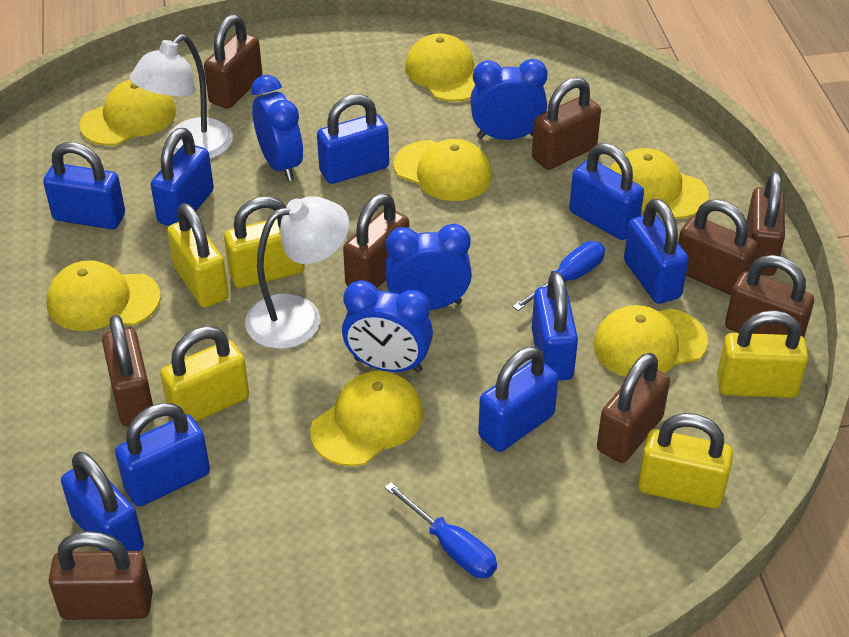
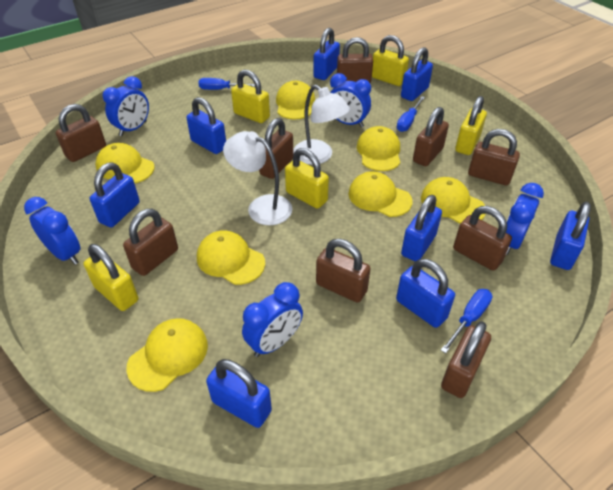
blue clock: 4 -> 5
blue padlock: 9 -> 8
blue screwdriver: 2 -> 3

